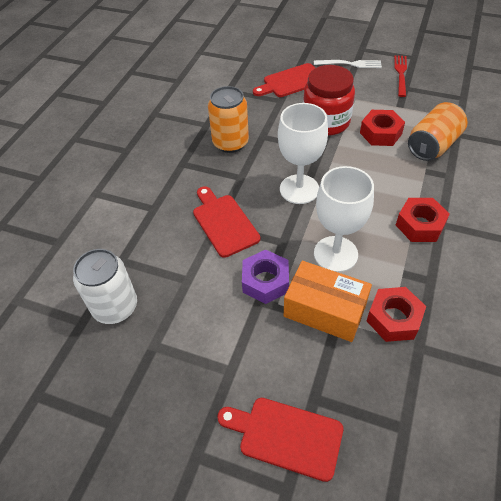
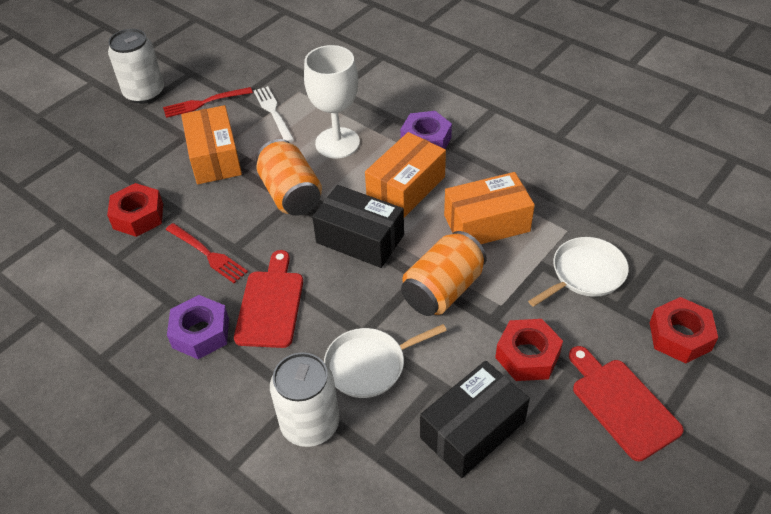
black box: 0 -> 2
orange box: 1 -> 3
purple nut: 1 -> 2
red cutting board: 3 -> 2
red fork: 1 -> 2
red jar: 1 -> 0
white can: 1 -> 2
white goblet: 2 -> 1
white pan: 0 -> 2

